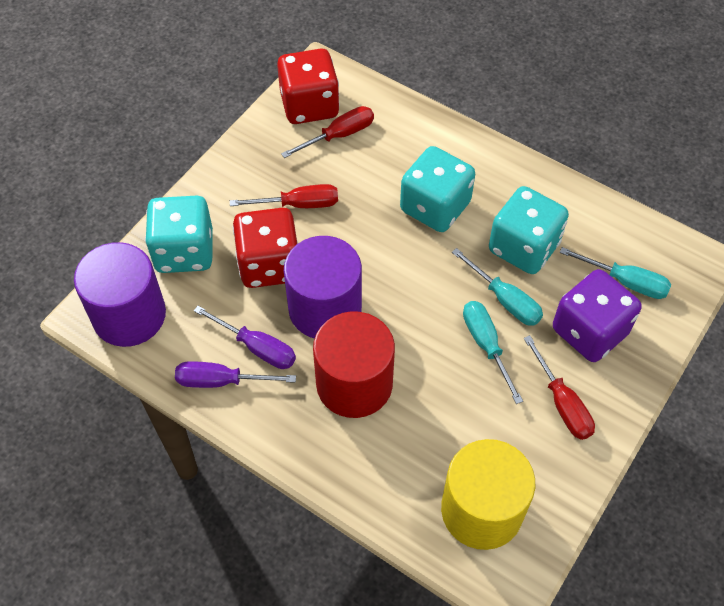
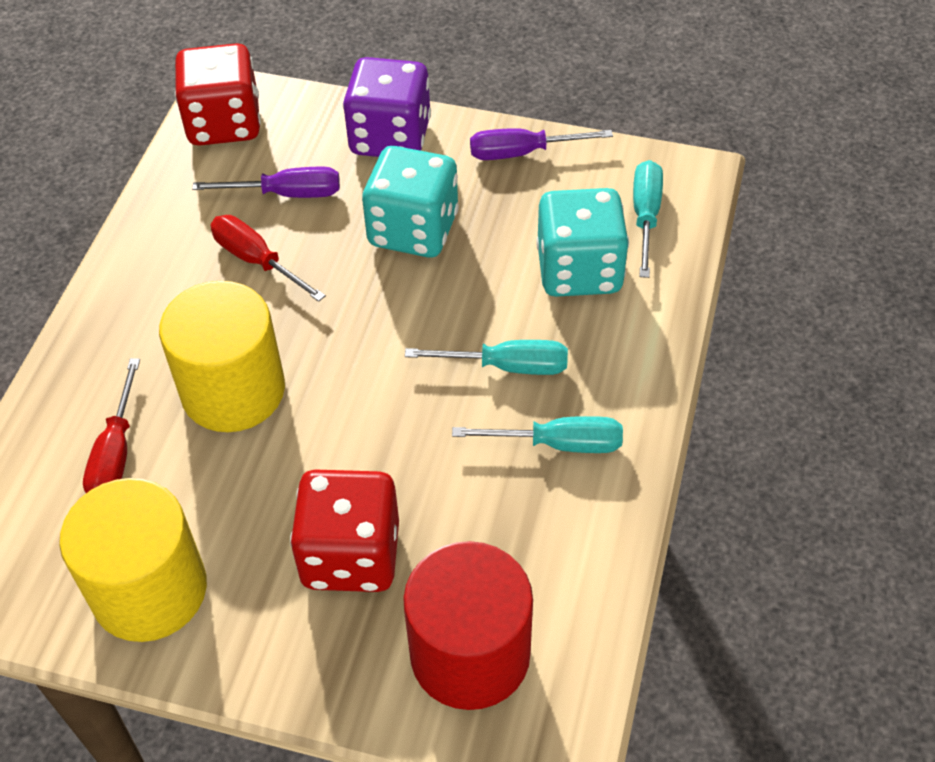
purple cylinder: 2 -> 0
red screwdriver: 3 -> 2
turquoise dice: 3 -> 2
yellow cylinder: 1 -> 2

